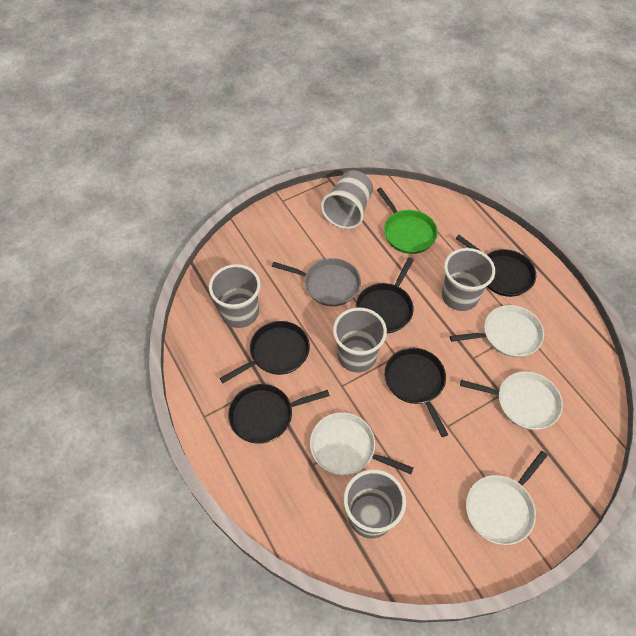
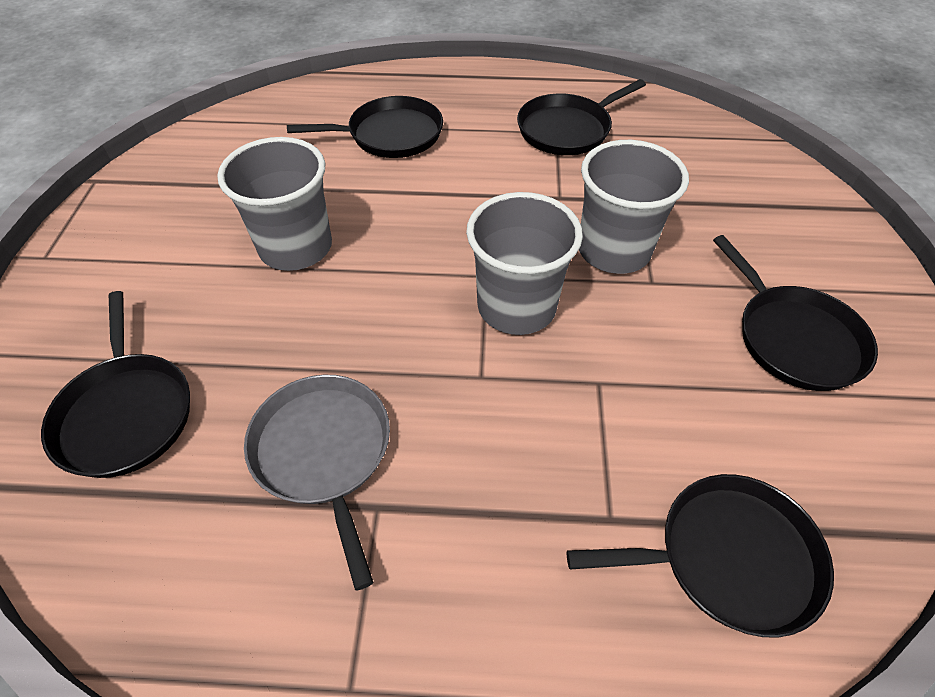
green pan: 1 -> 0
grey cup: 5 -> 3
white pan: 4 -> 0

